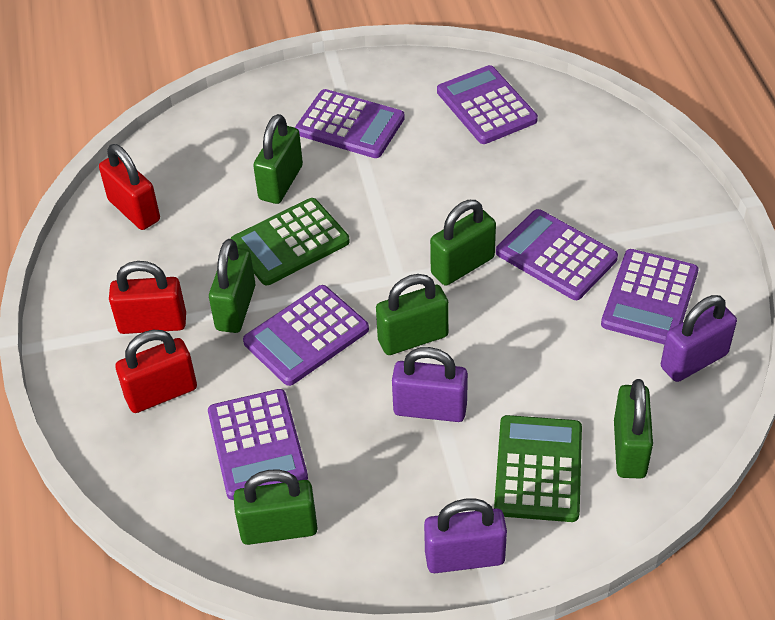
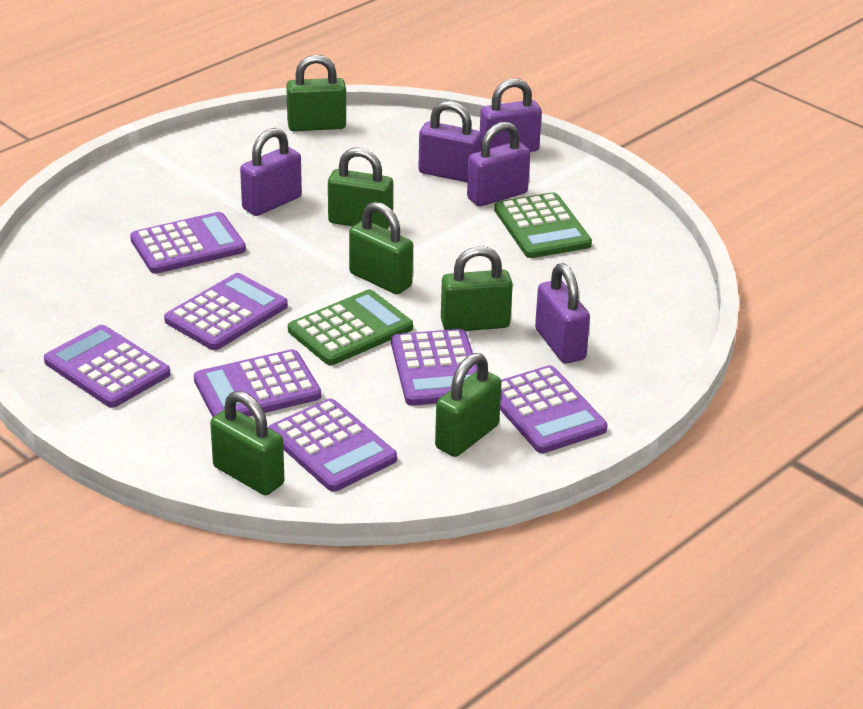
purple calculator: 6 -> 7
purple padlock: 3 -> 5
red padlock: 3 -> 0

